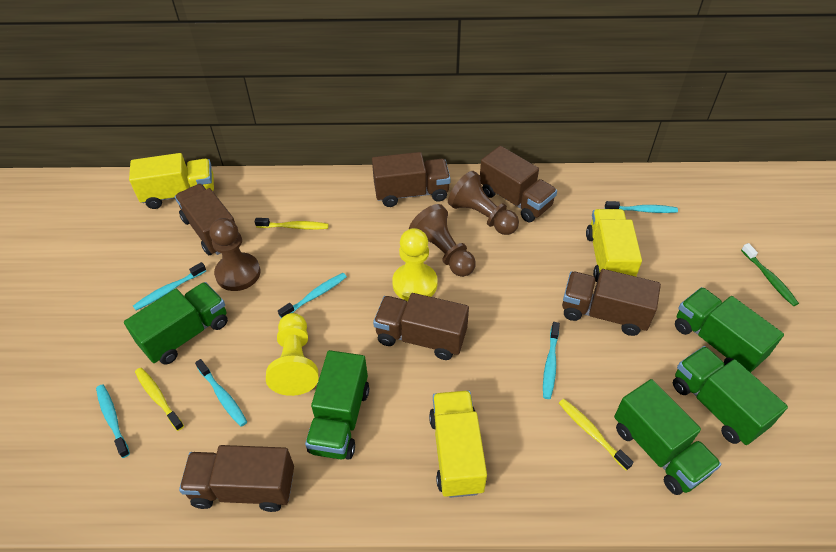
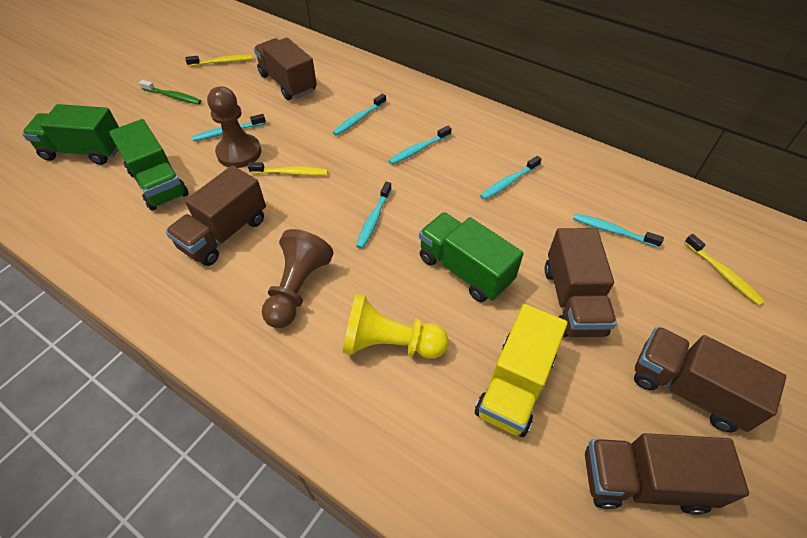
brown pawn: 3 -> 2
brown truck: 6 -> 5
green truck: 5 -> 3
yellow pawn: 2 -> 1
yellow truck: 3 -> 1

